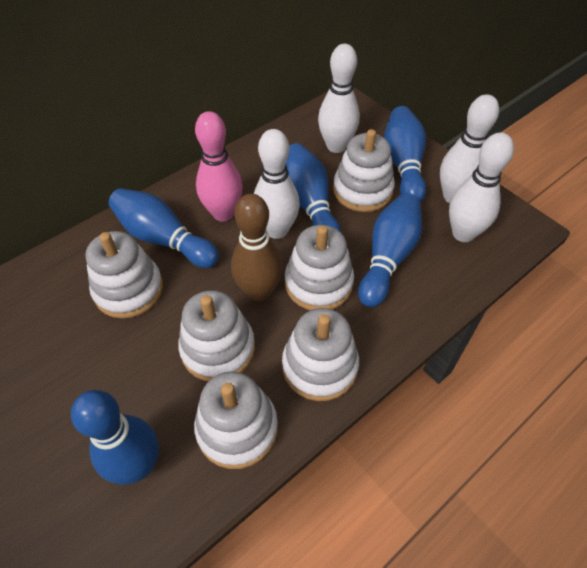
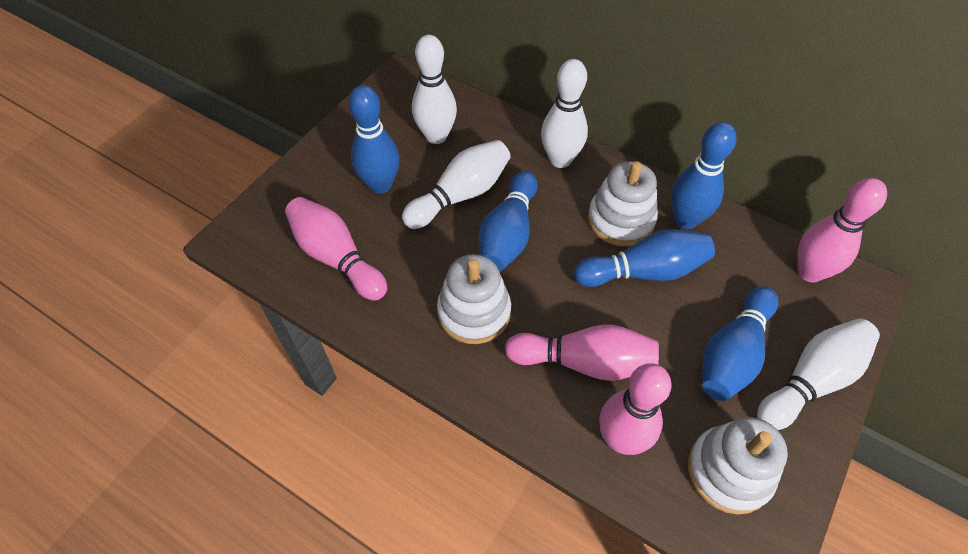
brown bowling pin: 1 -> 0
pink bowling pin: 1 -> 4
white stacking toy: 6 -> 3

